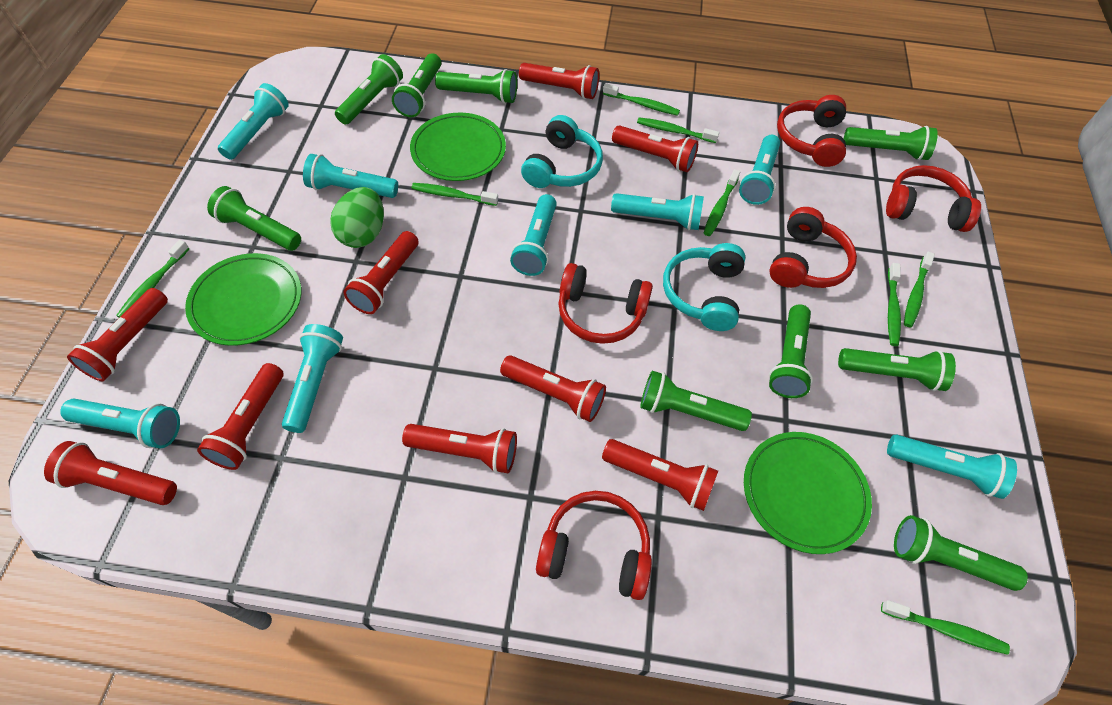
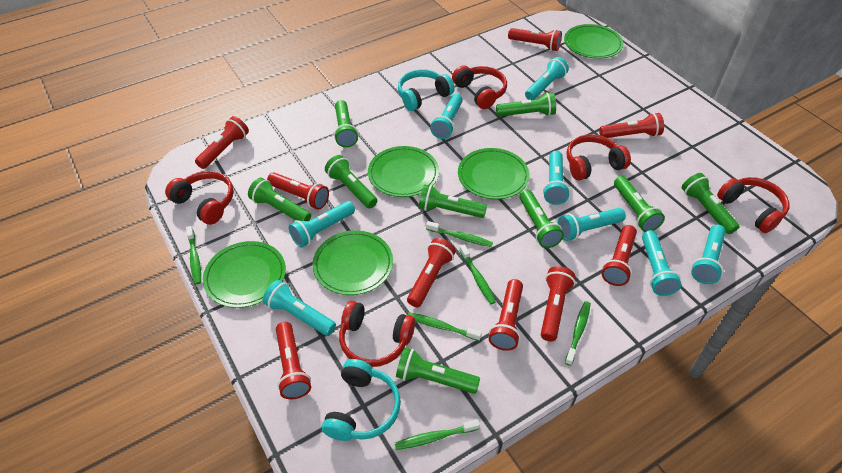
green egg: 1 -> 0
green plate: 3 -> 5
green toothbrush: 8 -> 6

